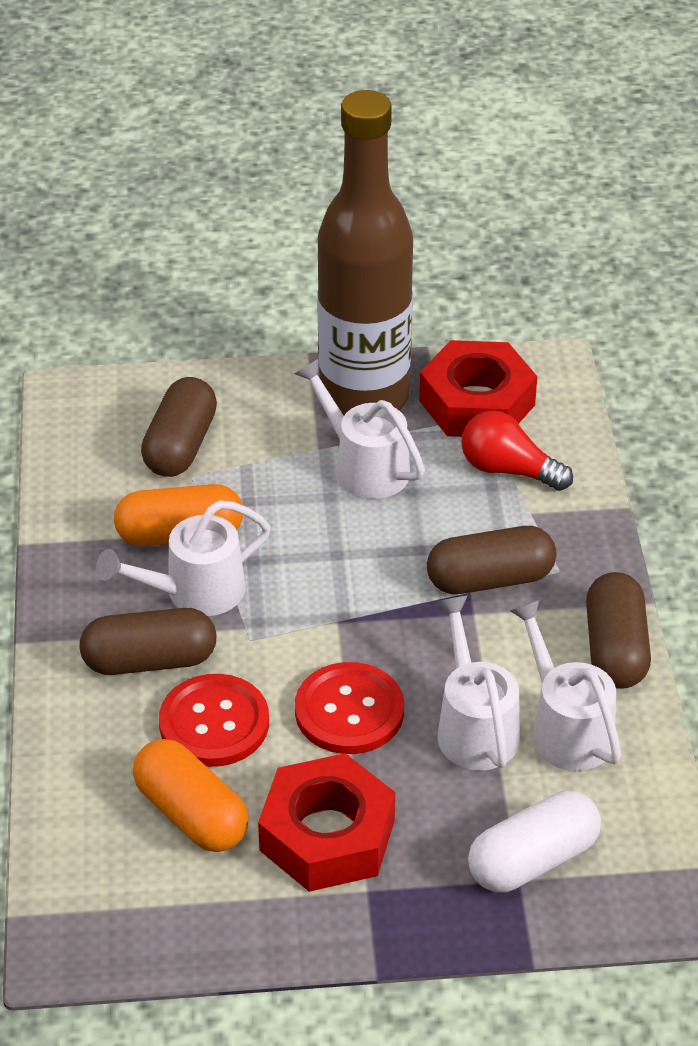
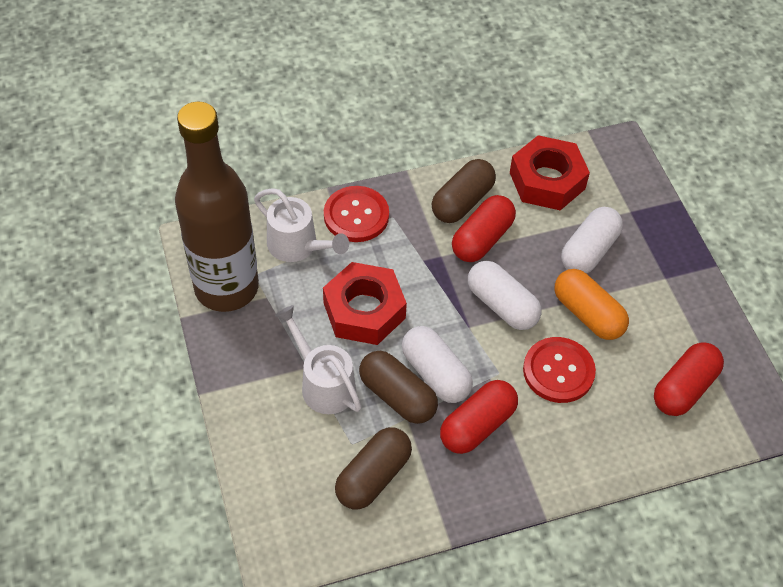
brown capsule: 4 -> 3
orange capsule: 2 -> 1
red capsule: 0 -> 3
red light bulb: 1 -> 0
white capsule: 1 -> 3
white watering can: 4 -> 2

